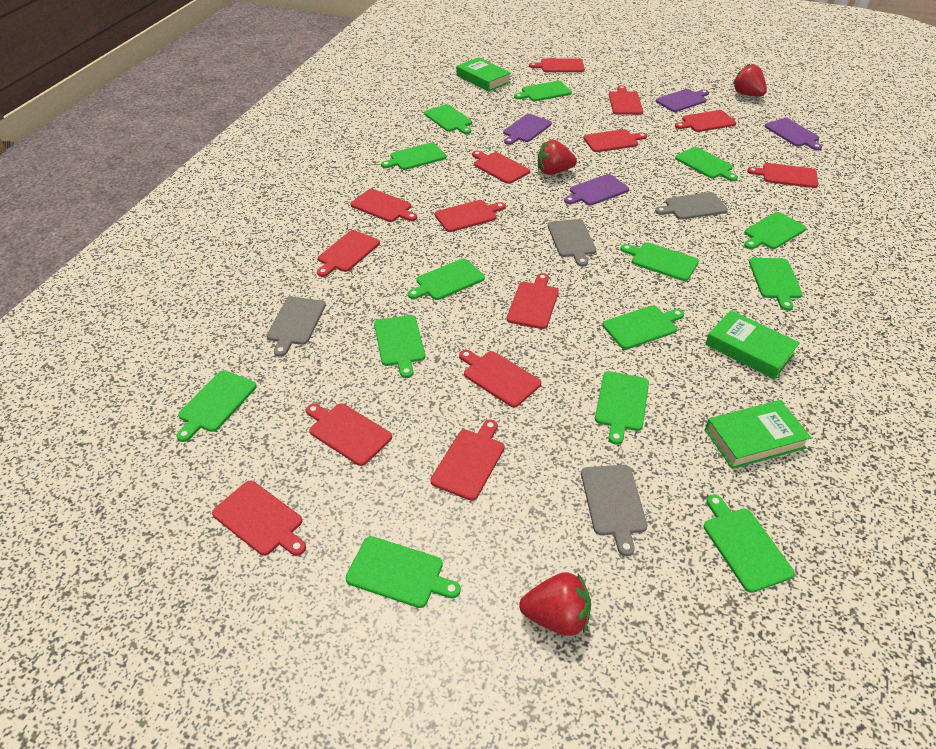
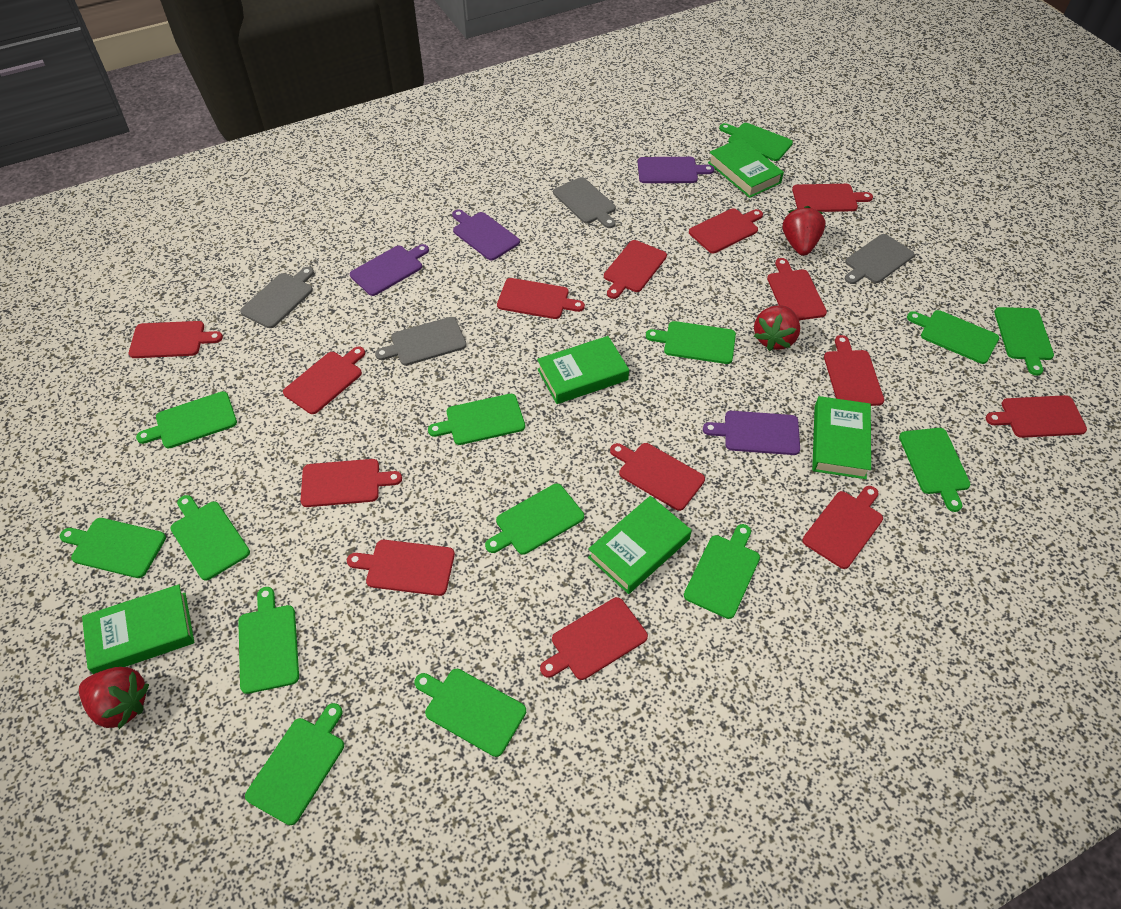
green book: 3 -> 5

